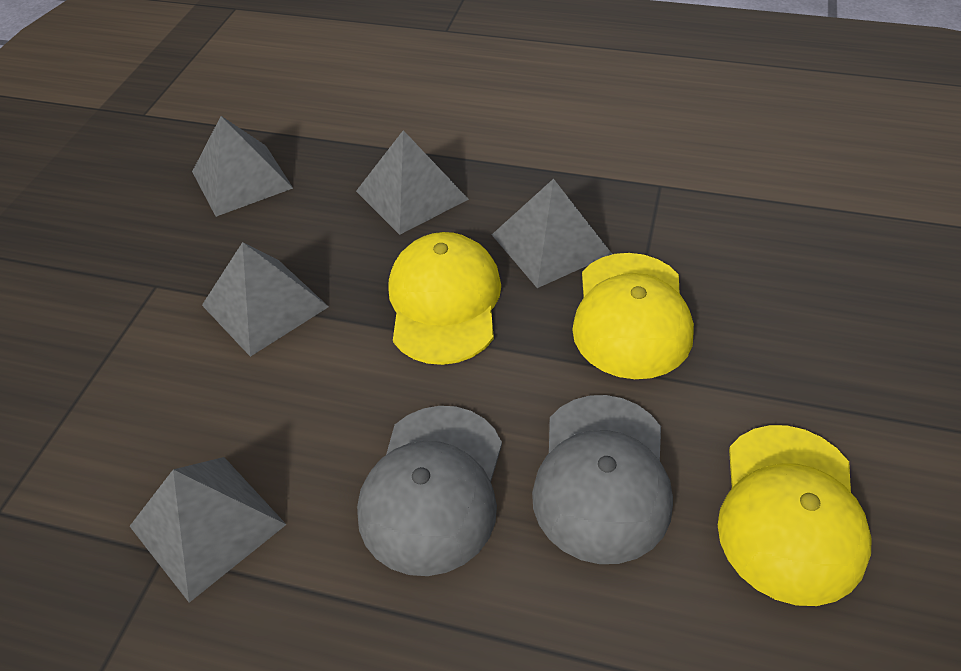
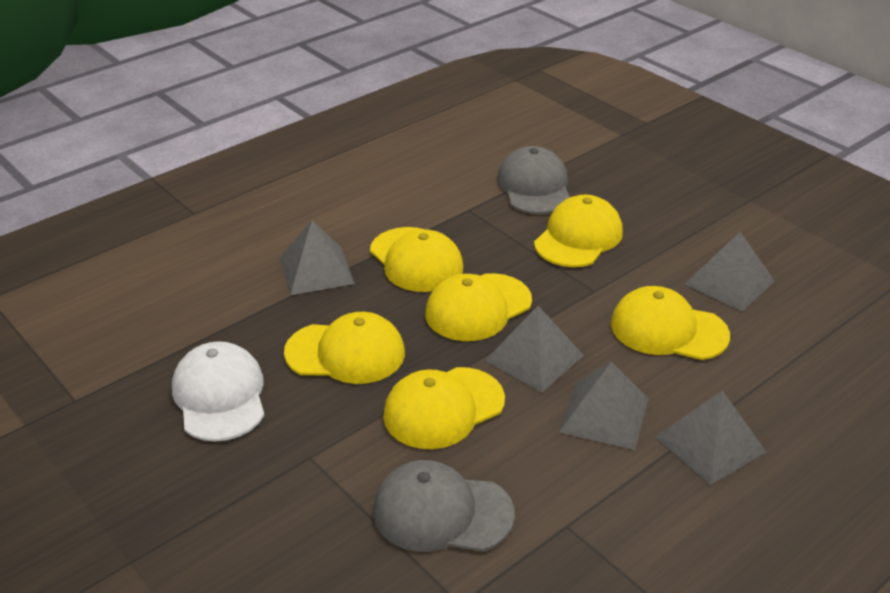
white cap: 0 -> 1
yellow cap: 3 -> 6

